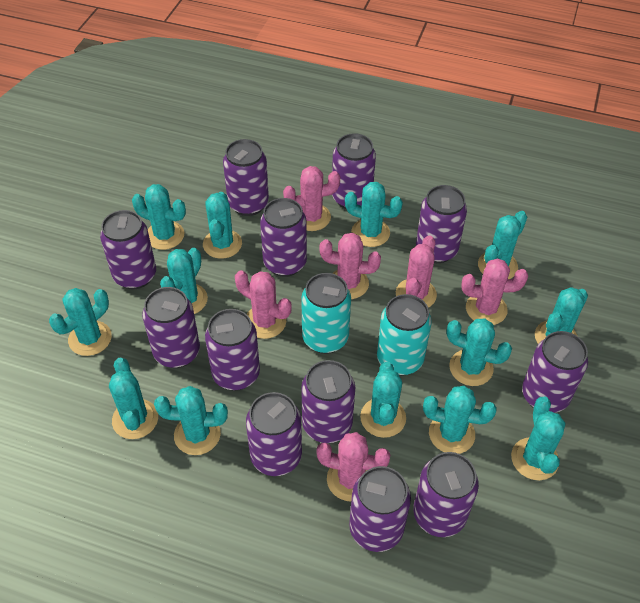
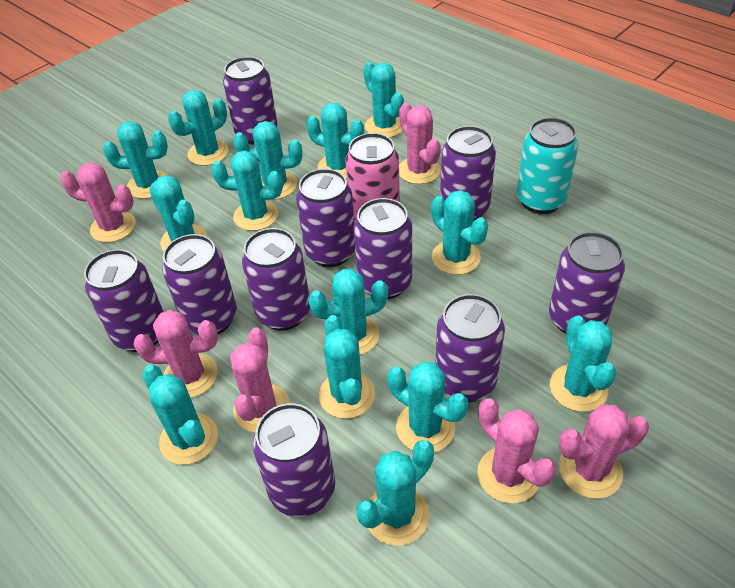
pink can: 0 -> 1
purple can: 12 -> 10
turquoise cactus: 13 -> 14
turquoise can: 2 -> 1

